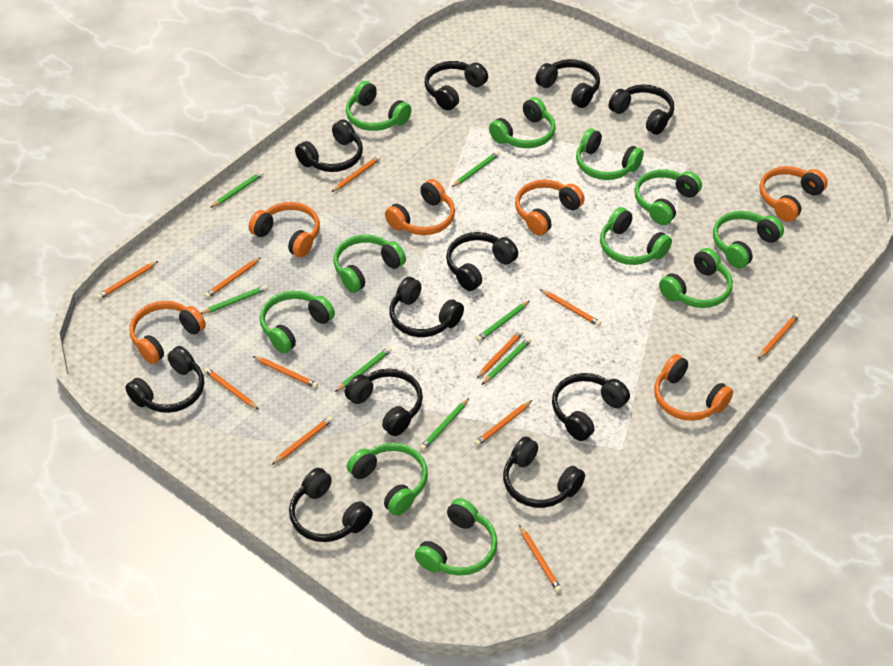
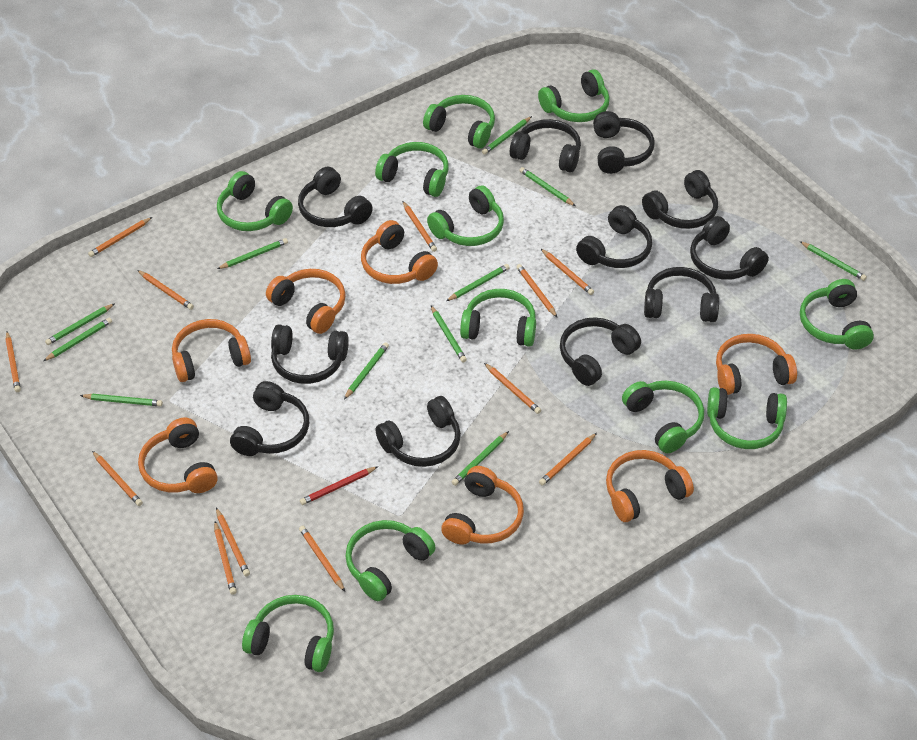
green pencil: 7 -> 11
orange headphones: 6 -> 7
orange pencil: 11 -> 12
red pencil: 0 -> 1

